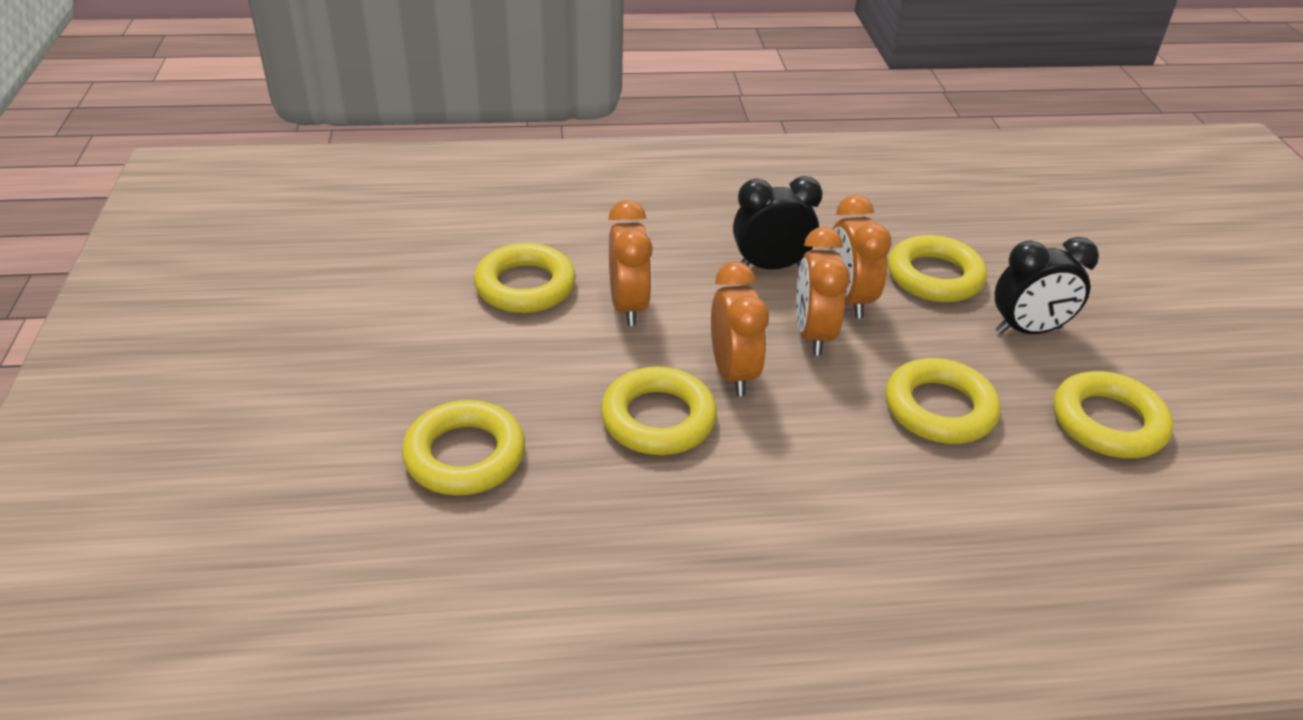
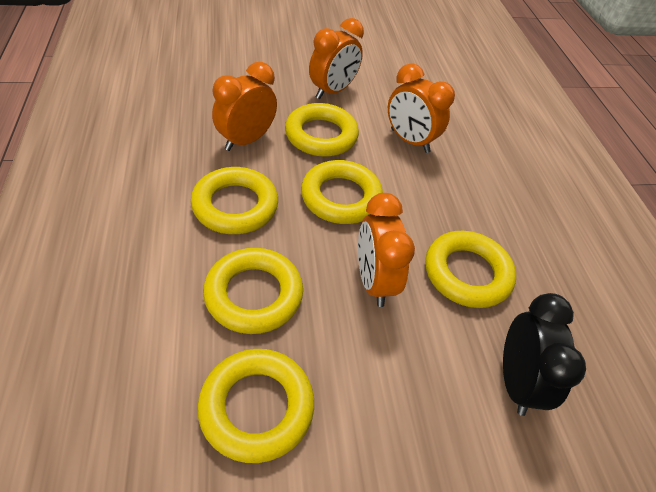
black clock: 2 -> 1

